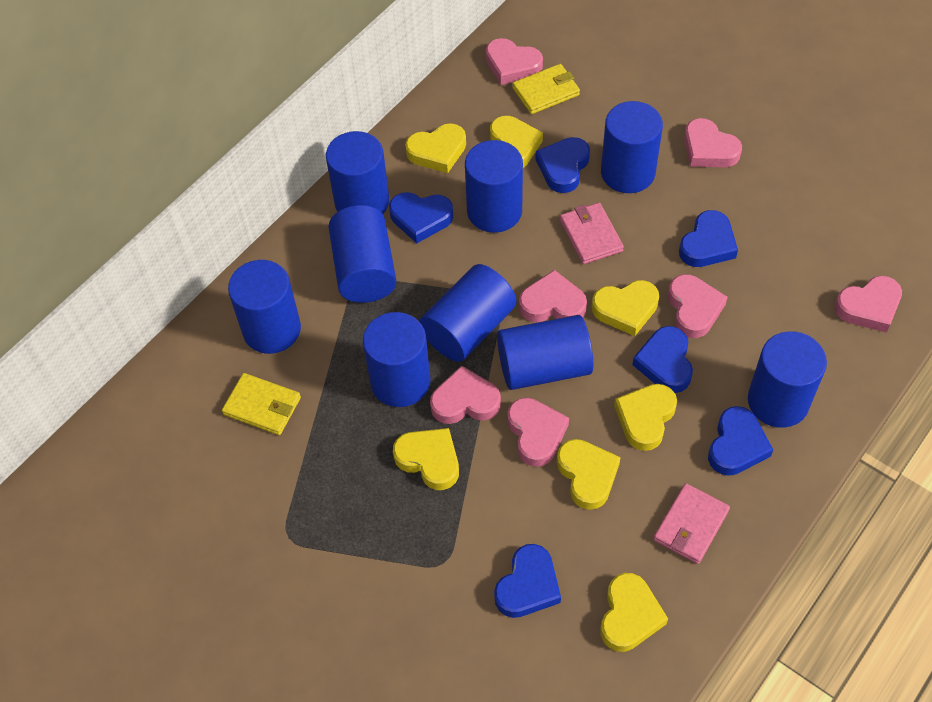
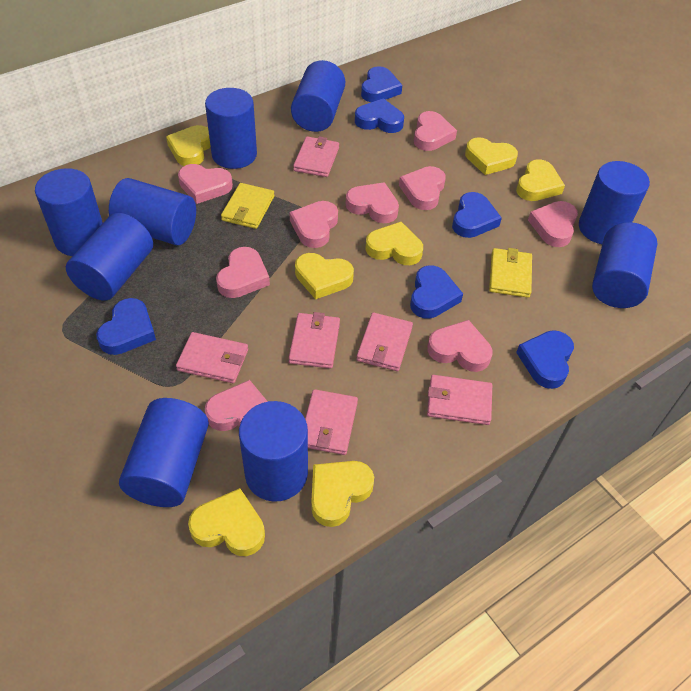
pink heart: 7 -> 9
pink wallet: 2 -> 6

